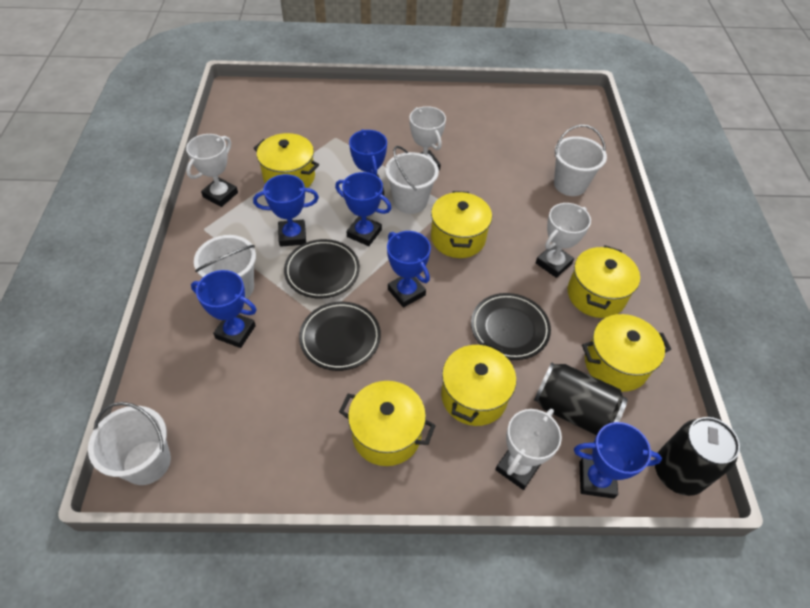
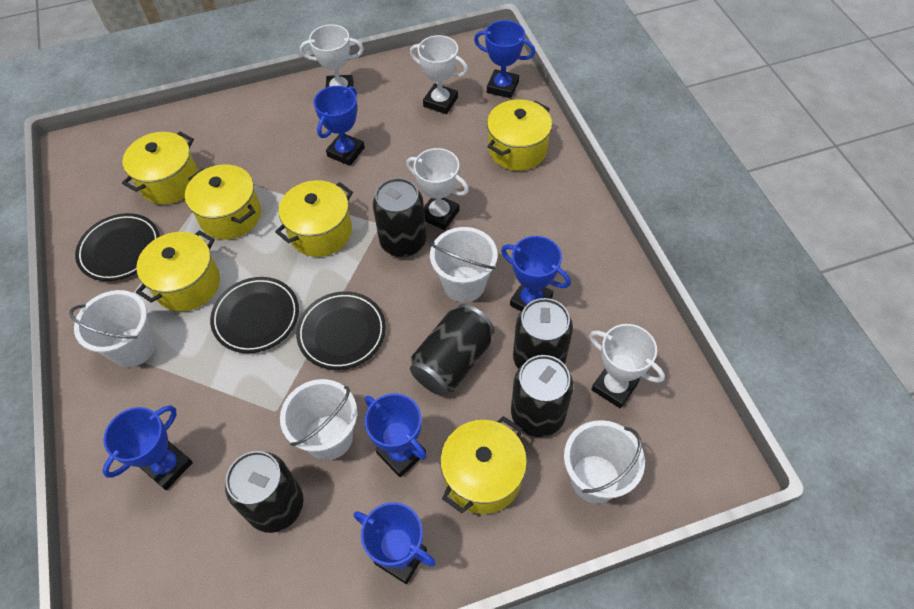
black can: 2 -> 5

